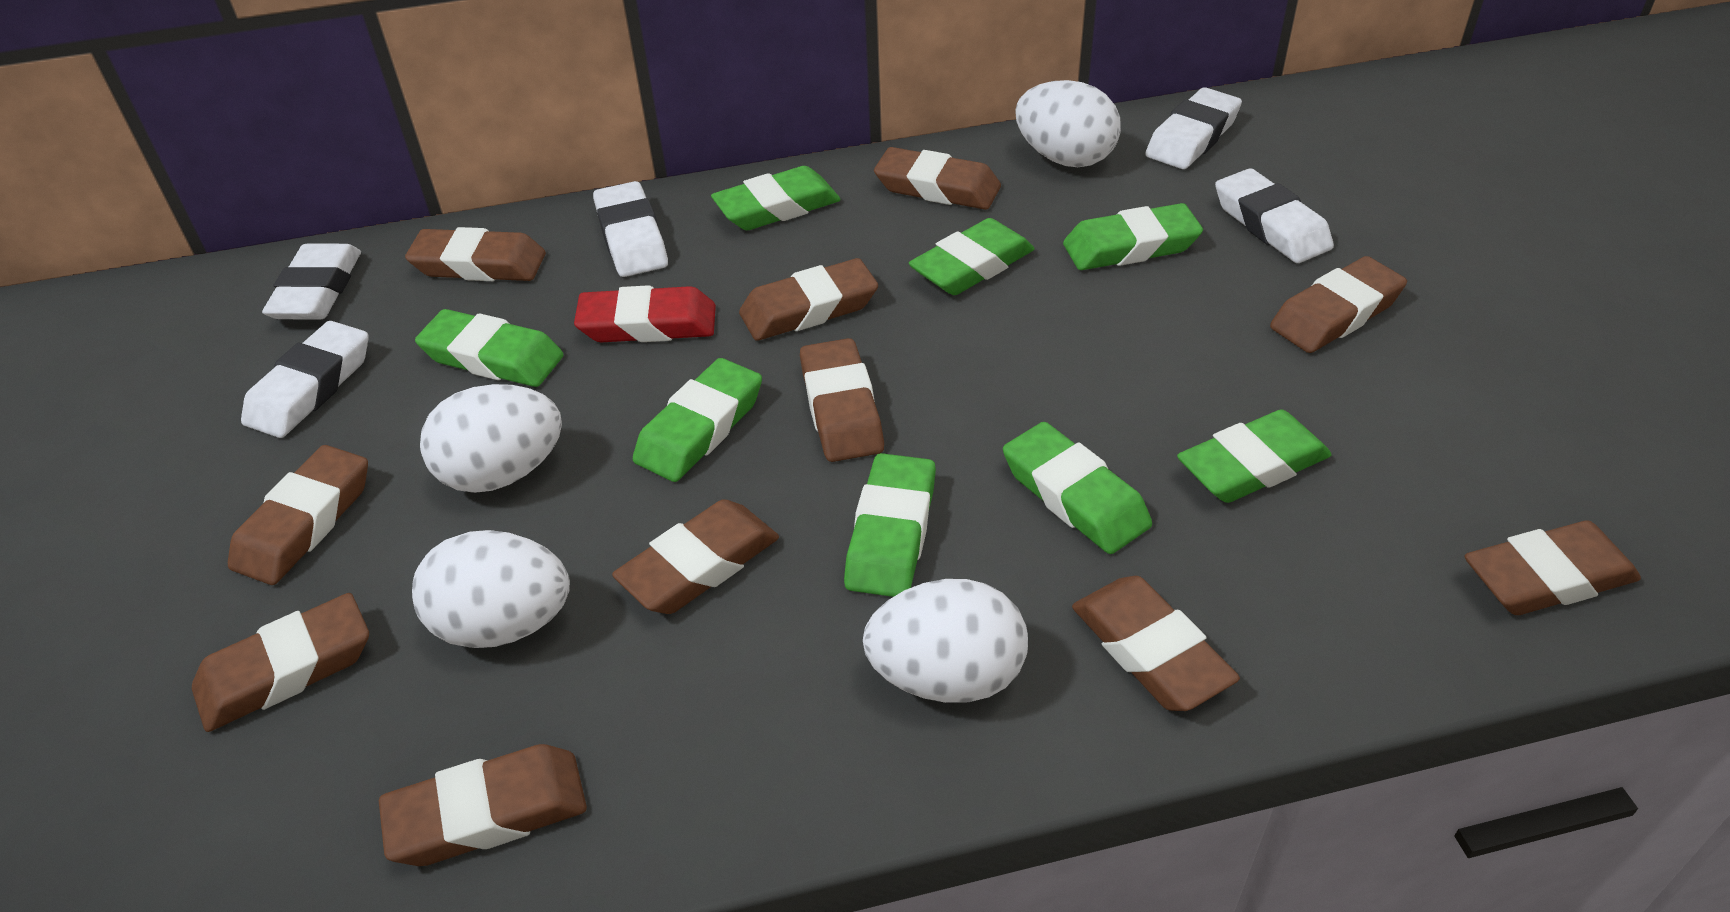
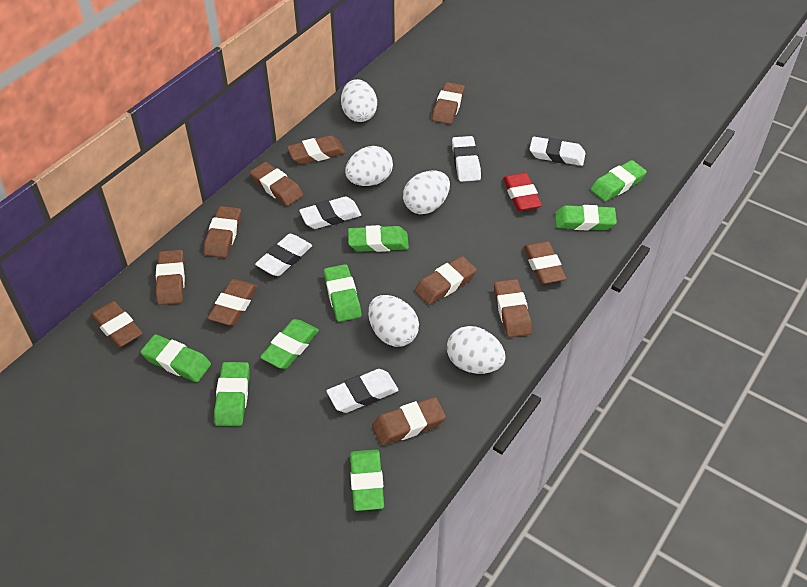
white egg: 4 -> 5

